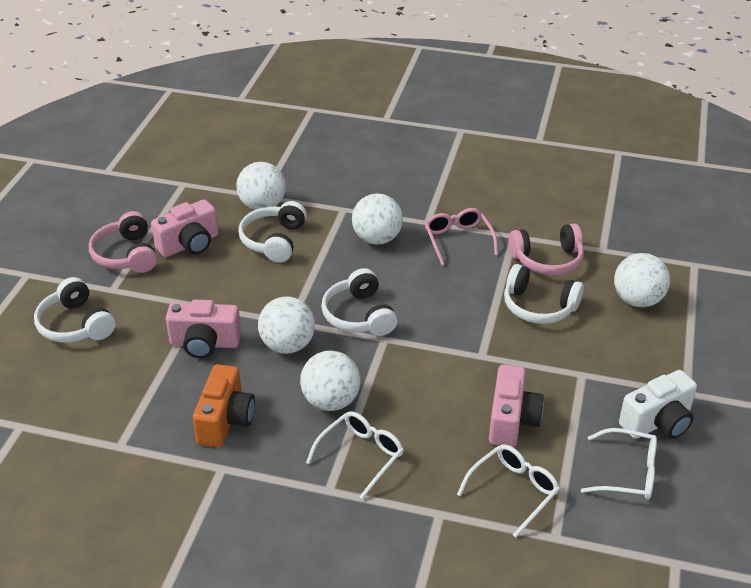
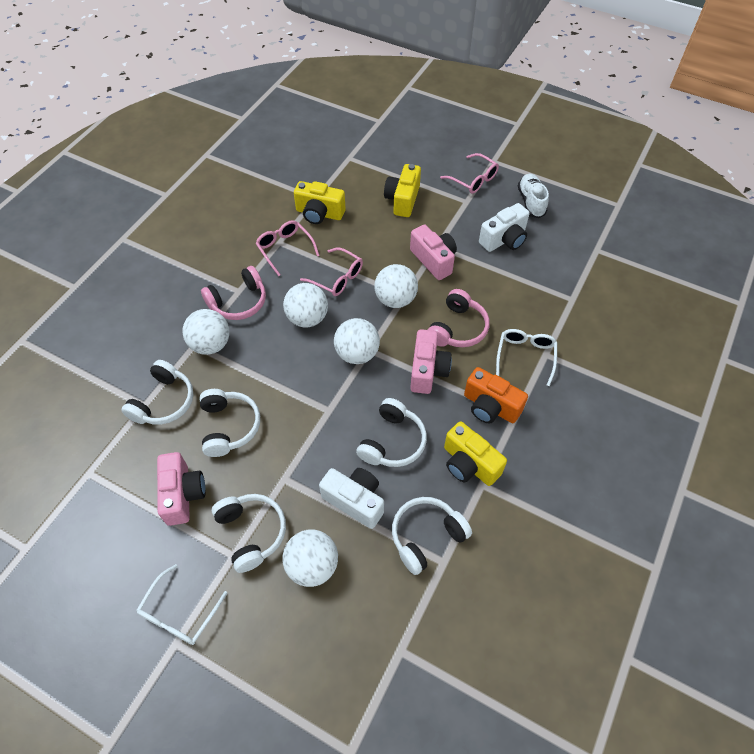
pink glasses: 1 -> 3
white camera: 1 -> 2
white glasses: 3 -> 2
white headphones: 4 -> 5
white shoe: 0 -> 1
yellow camera: 0 -> 3

